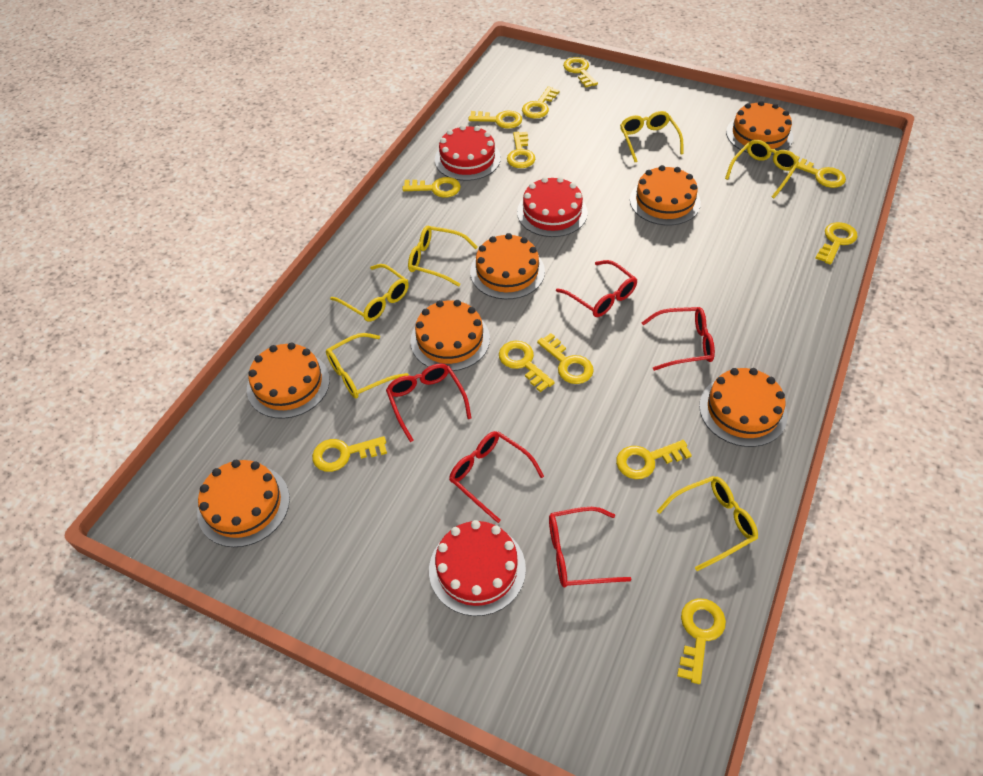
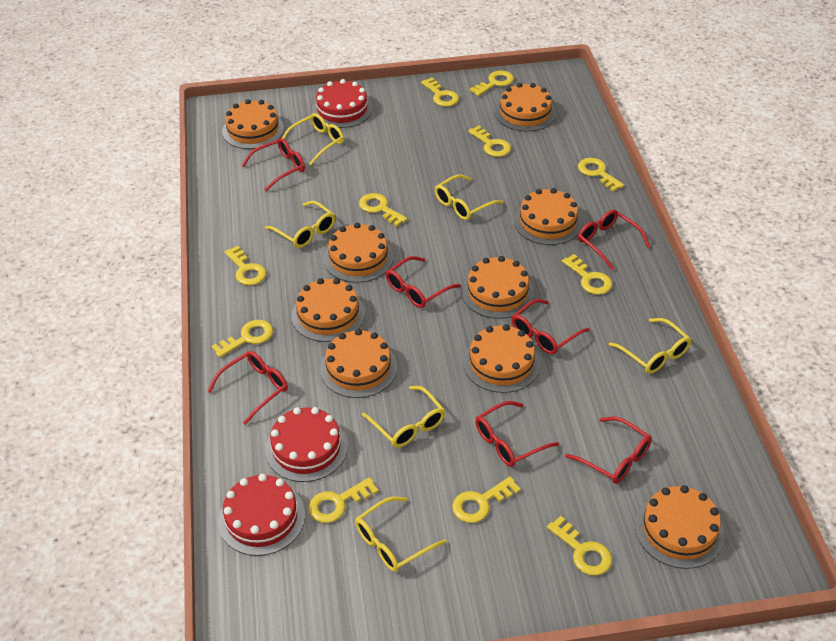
orange cake: 7 -> 9
red glasses: 5 -> 7
yellow key: 12 -> 11

